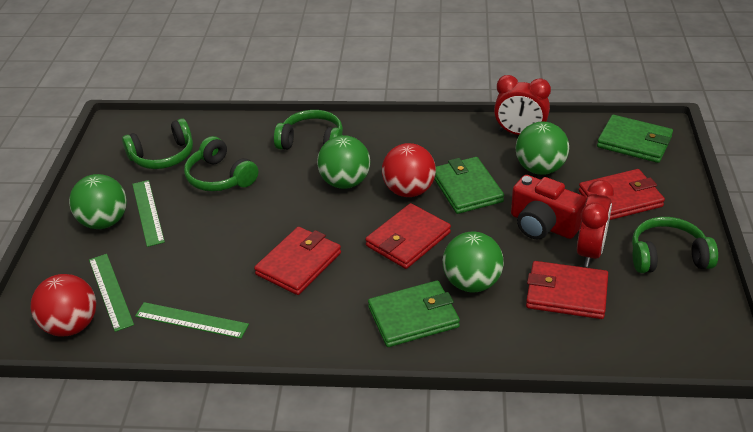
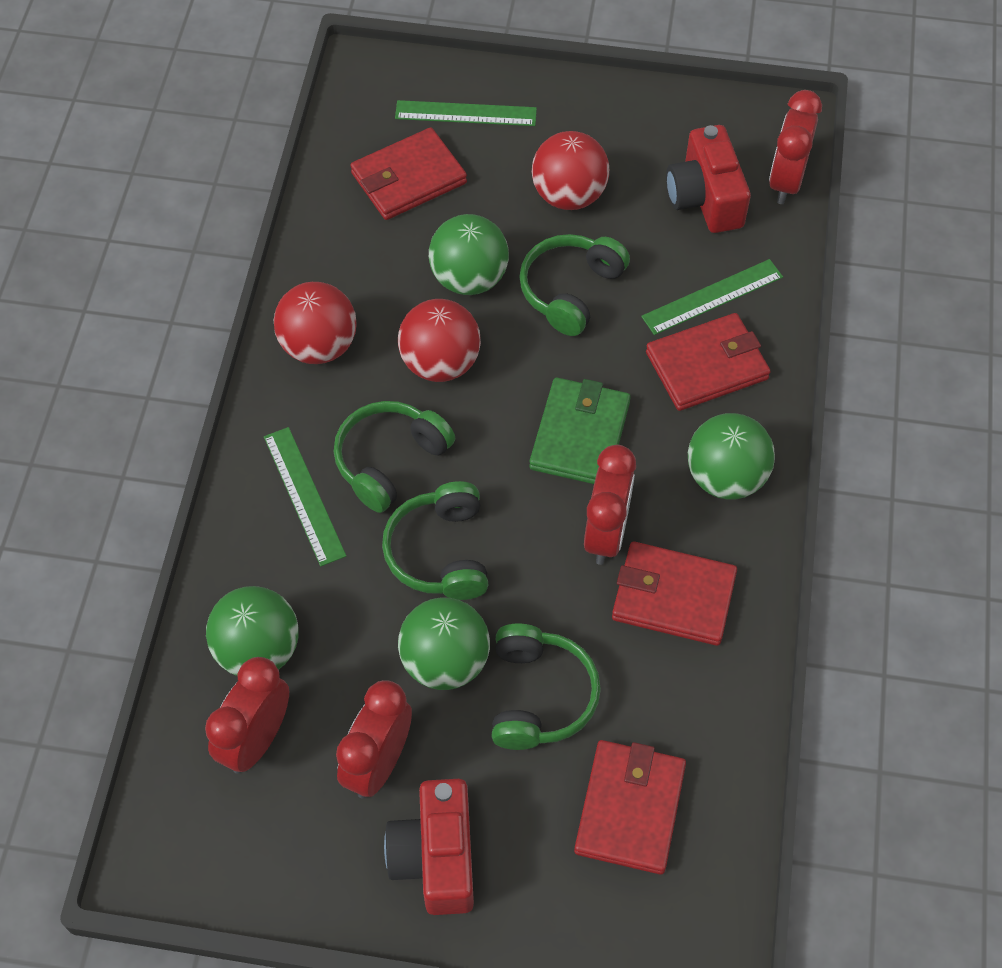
green wallet: 3 -> 1
red ball: 2 -> 3
red camera: 1 -> 2
red clock: 2 -> 4

